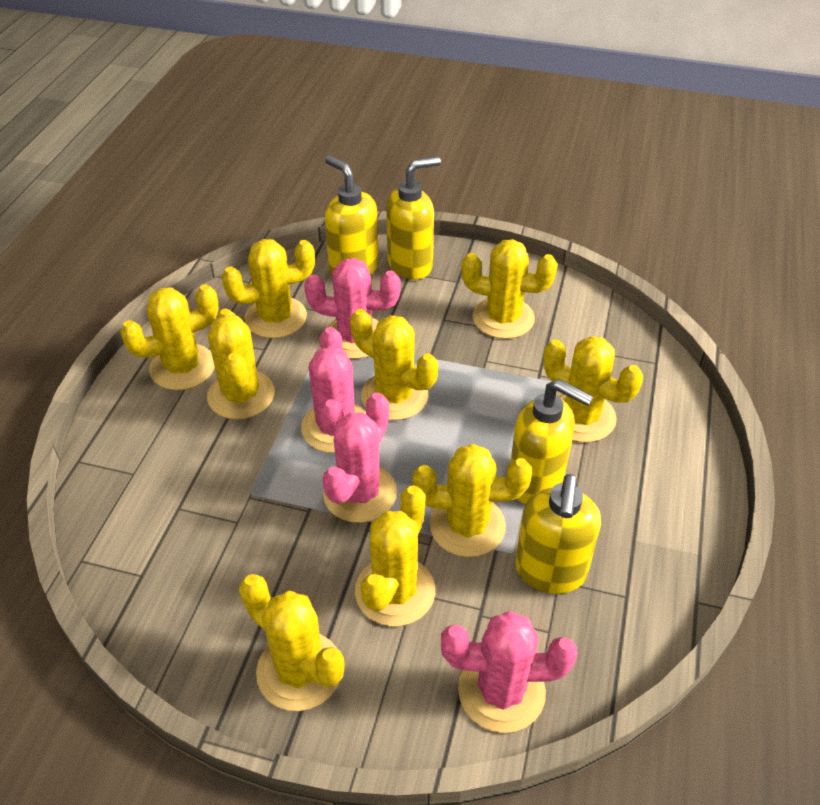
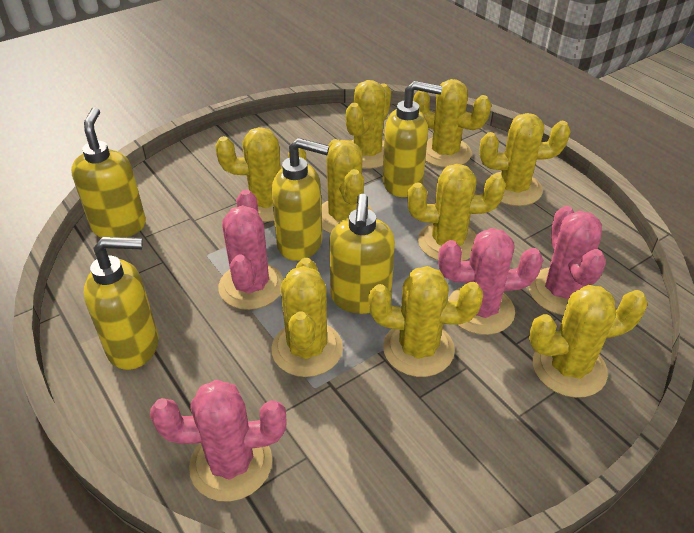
yellow soap dispenser: 4 -> 5

